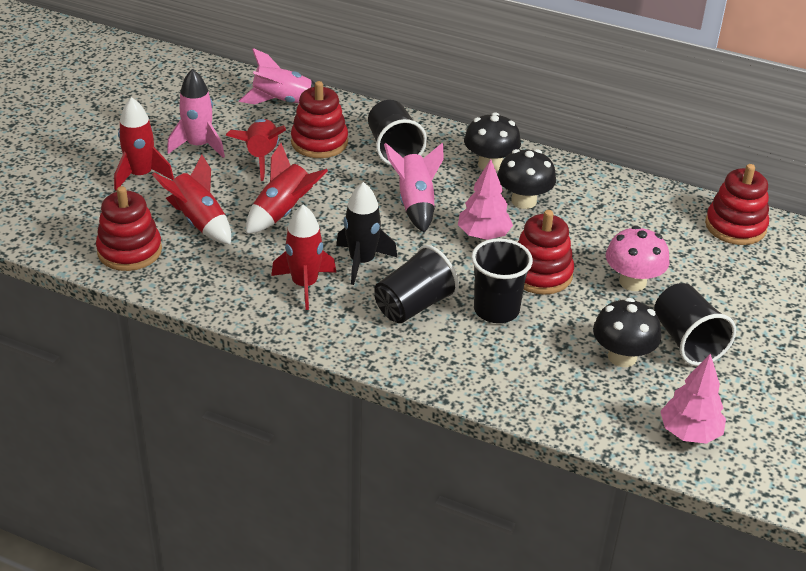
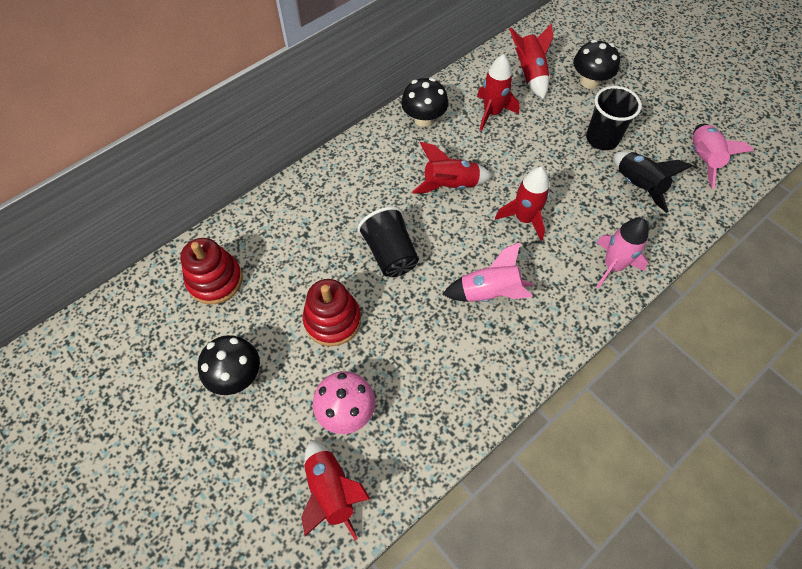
black cup: 4 -> 2
pink tree: 2 -> 0
red stacking toy: 4 -> 2

